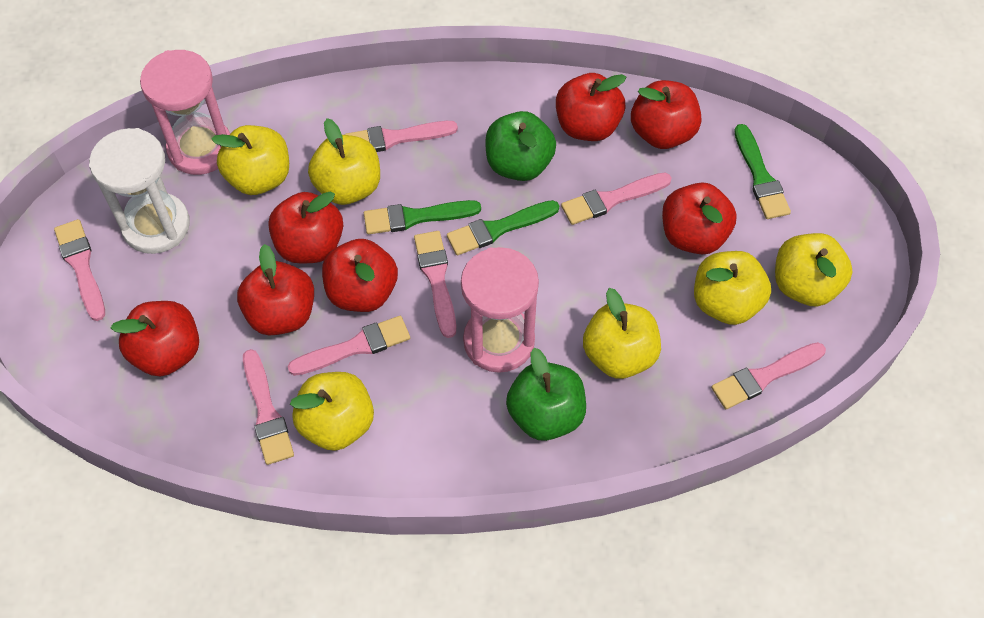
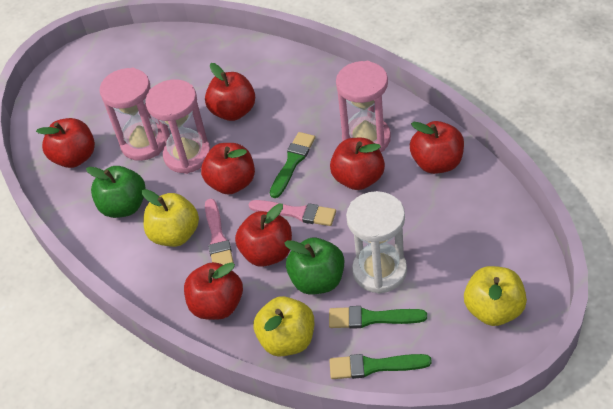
pink brush: 7 -> 2
pink hourglass: 2 -> 3
yellow apple: 6 -> 3

